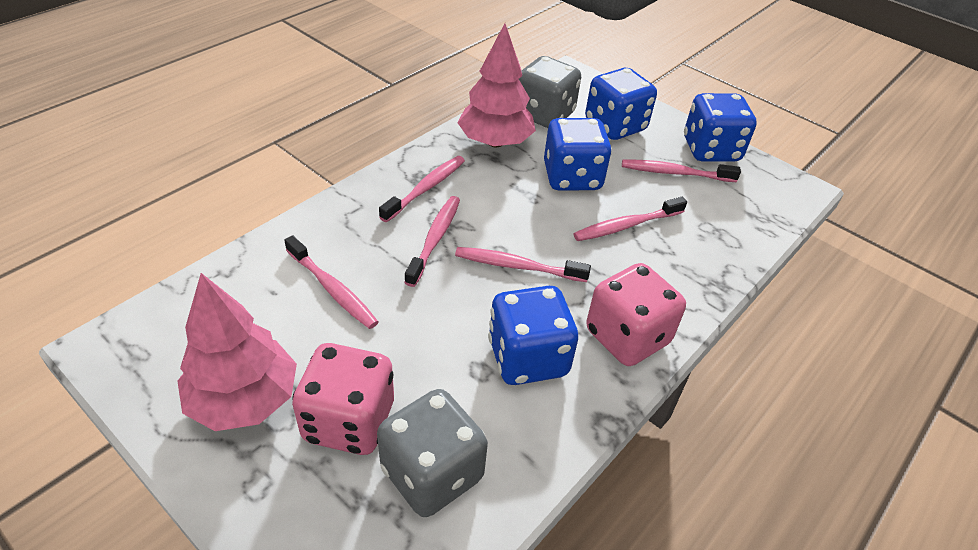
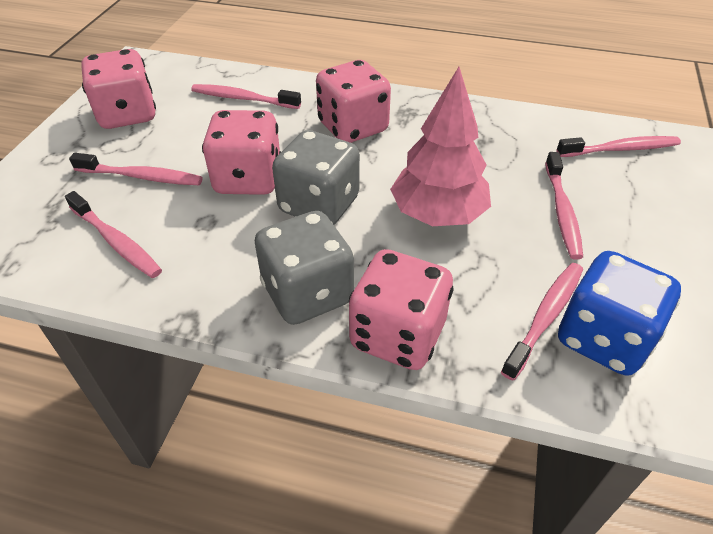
blue dice: 4 -> 1
pink dice: 2 -> 4
pink tree: 2 -> 1

